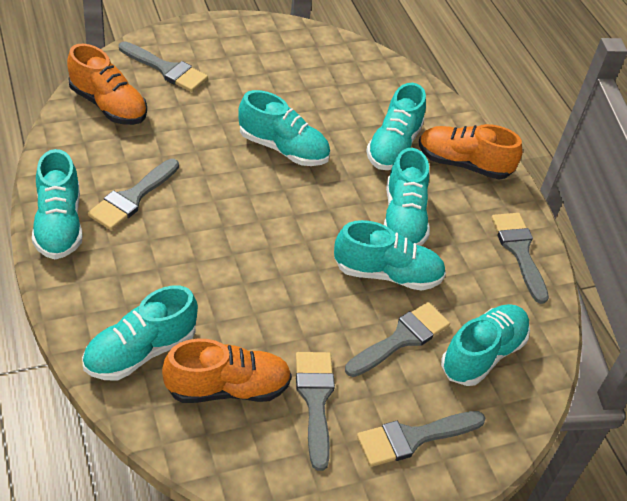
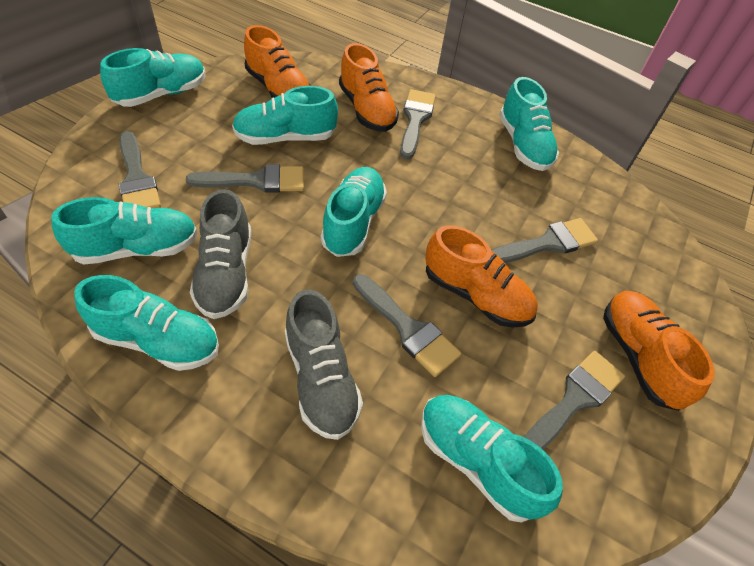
grey shoe: 0 -> 2
orange shoe: 3 -> 4

